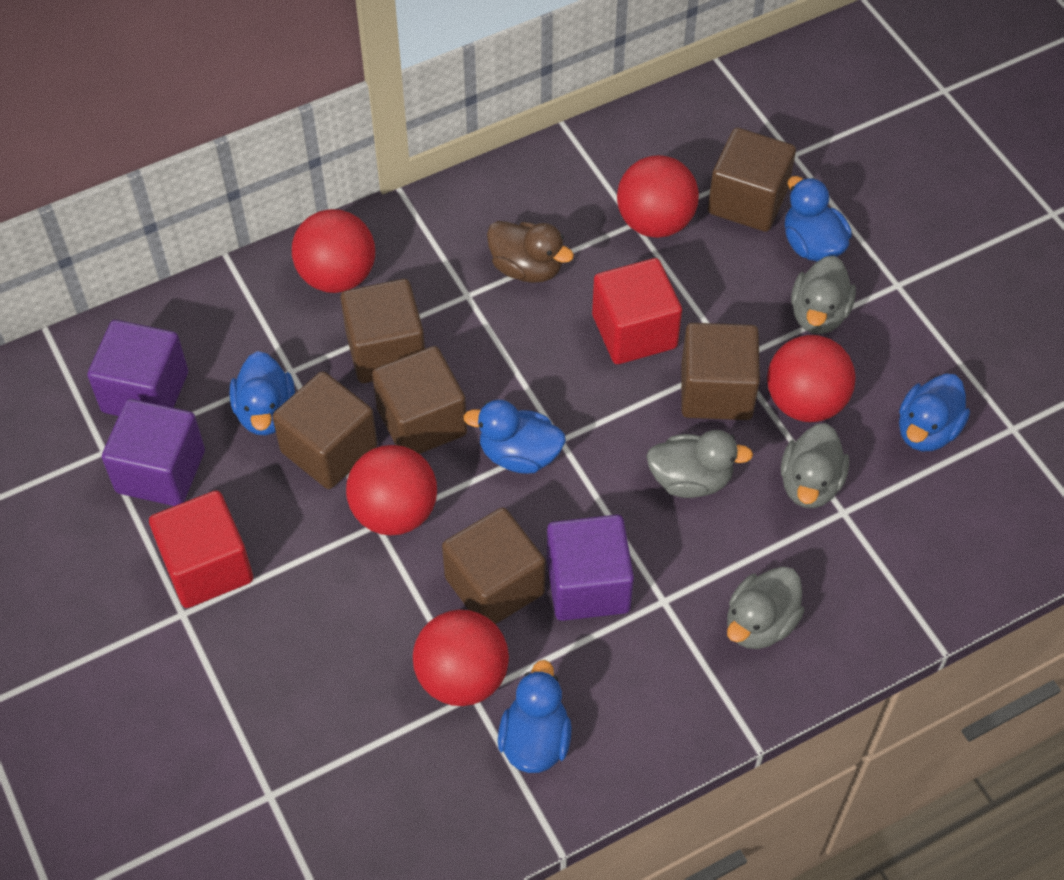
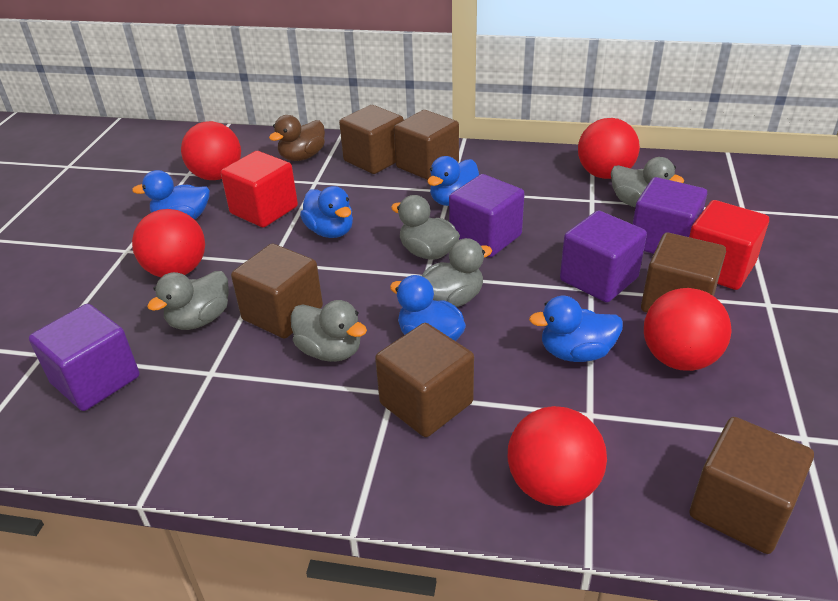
grey duck: 4 -> 5
purple cube: 3 -> 4

